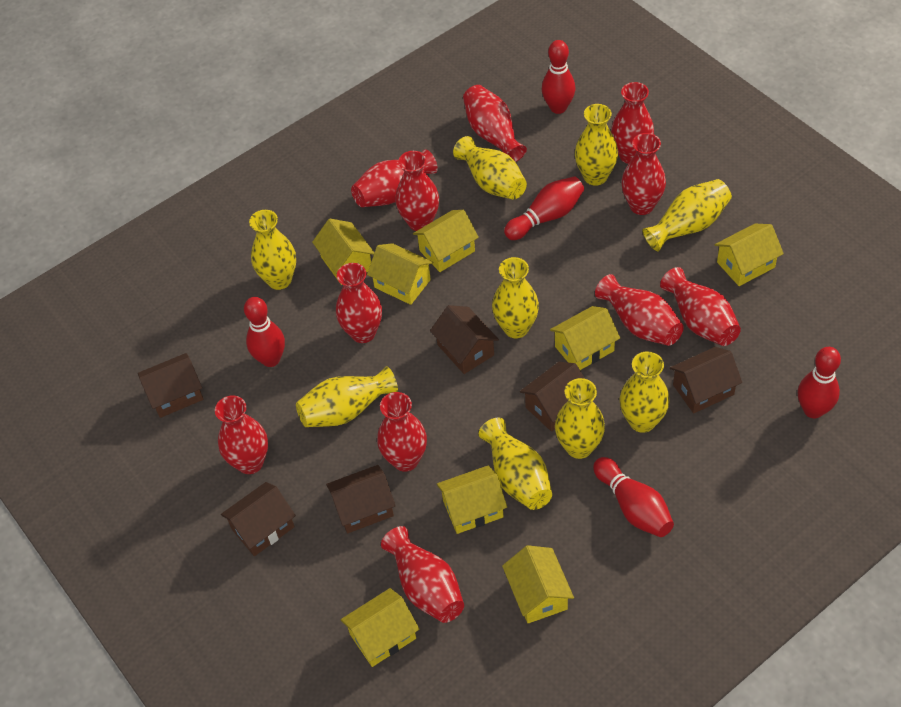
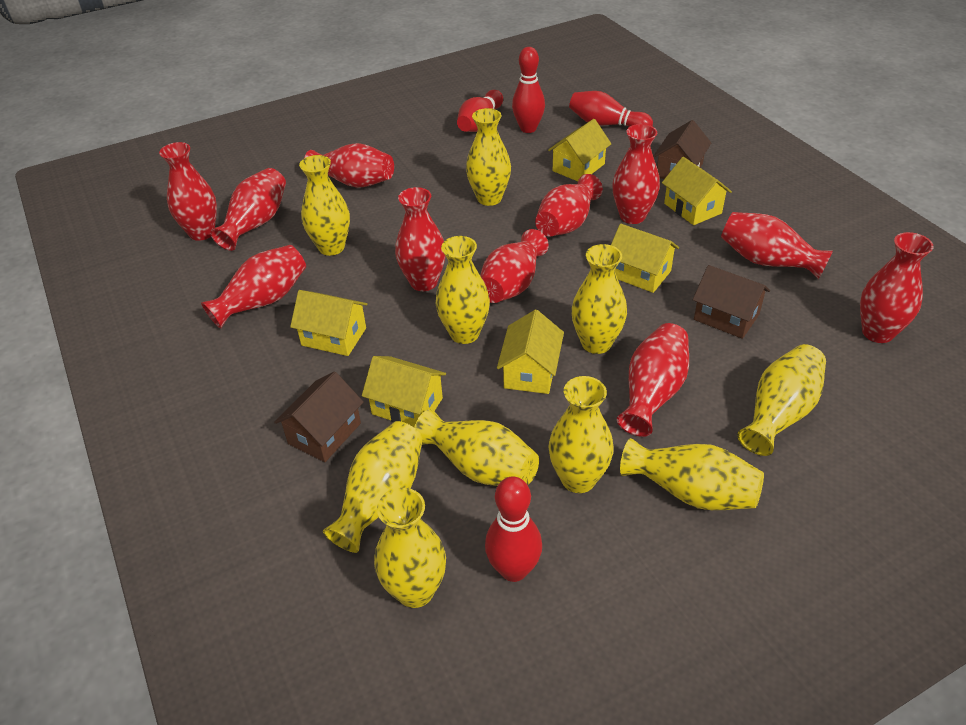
brown house: 6 -> 3
red bowling pin: 5 -> 4
yellow house: 8 -> 6
yellow vase: 9 -> 10

